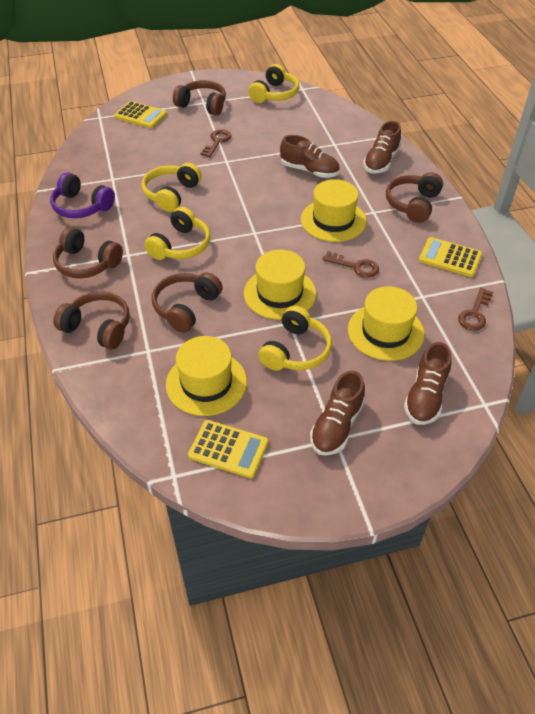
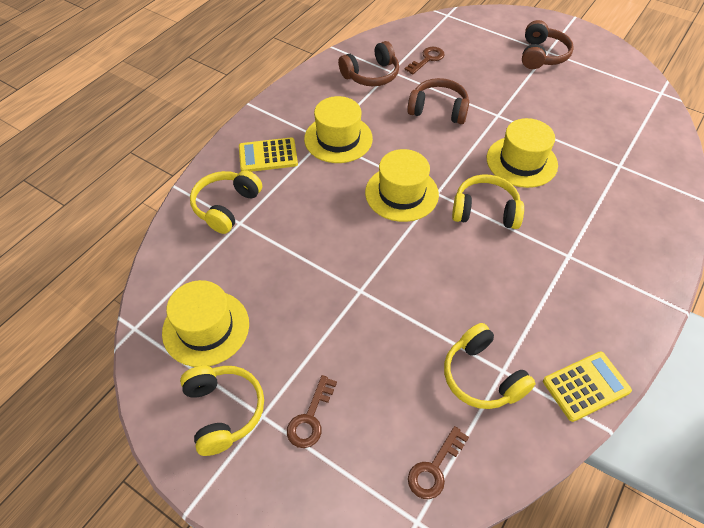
brown headphones: 5 -> 3
brown shoe: 4 -> 0
purple headphones: 1 -> 0
yellow calculator: 3 -> 2

